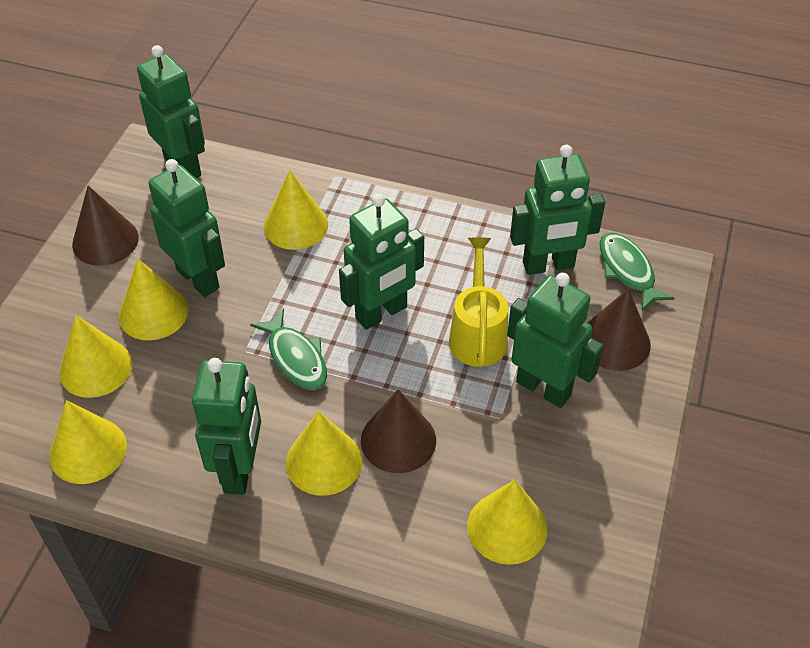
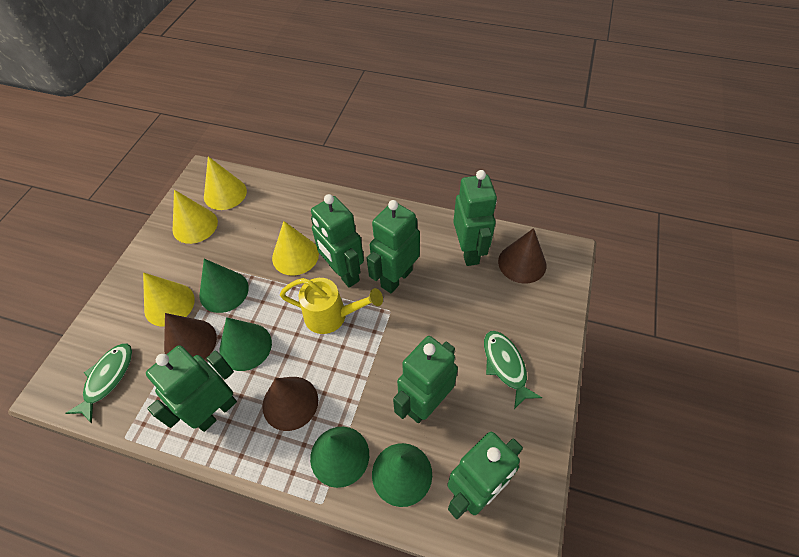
green cone: 0 -> 4
yellow cone: 6 -> 4

